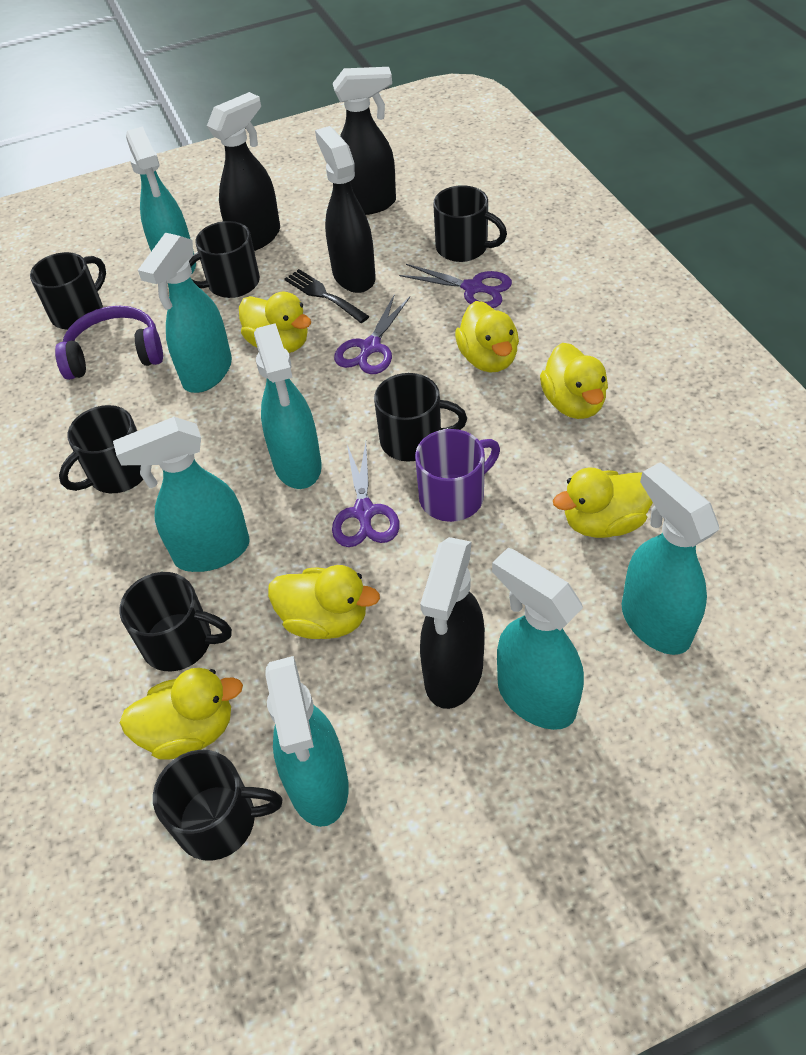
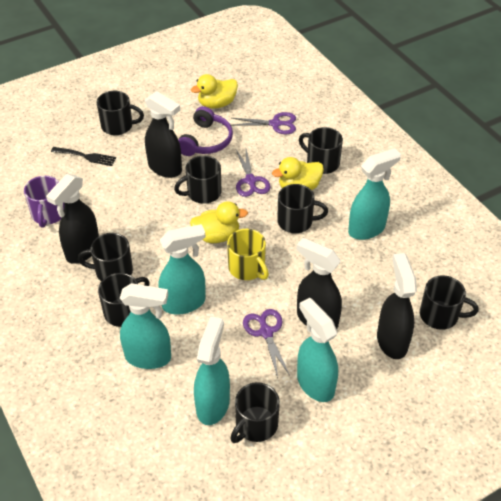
black mug: 7 -> 8
turquoise spray bottle: 7 -> 5
yellow duck: 6 -> 3
yellow mug: 0 -> 1

